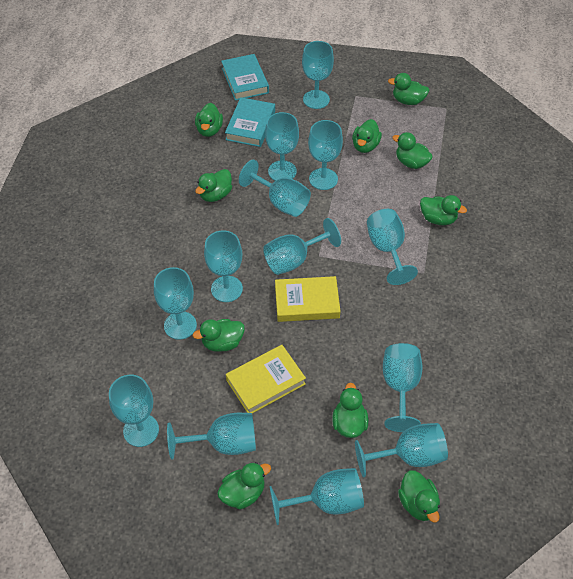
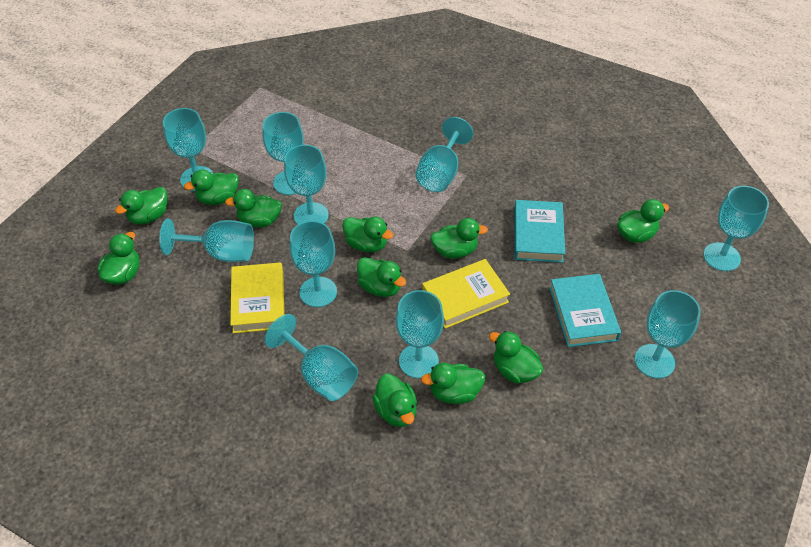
green duck: 10 -> 11
turquoise goblet: 13 -> 10

